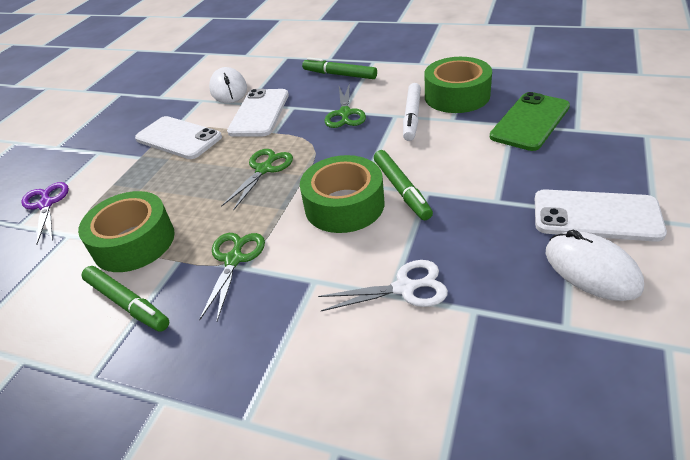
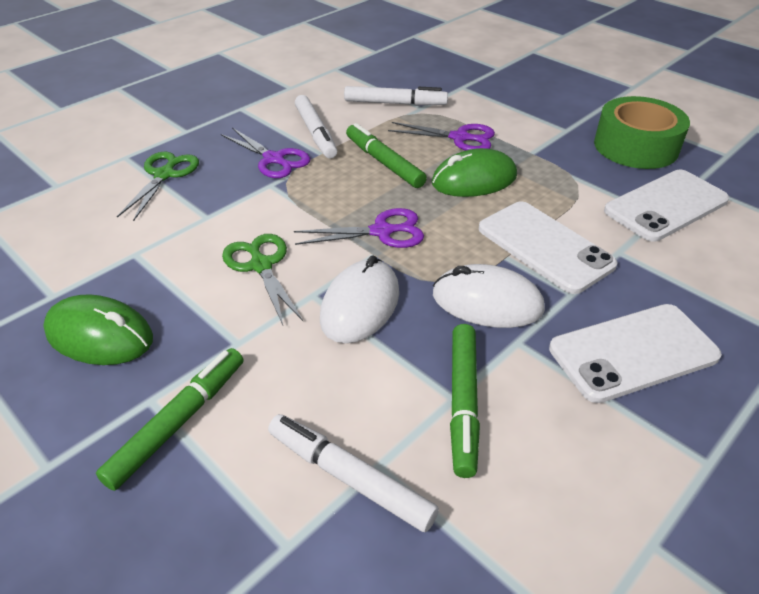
green mouse: 0 -> 2
green phone: 1 -> 0
green scissors: 3 -> 2
green tape: 3 -> 1
purple scissors: 1 -> 3
white marker: 1 -> 3
white scissors: 1 -> 0

